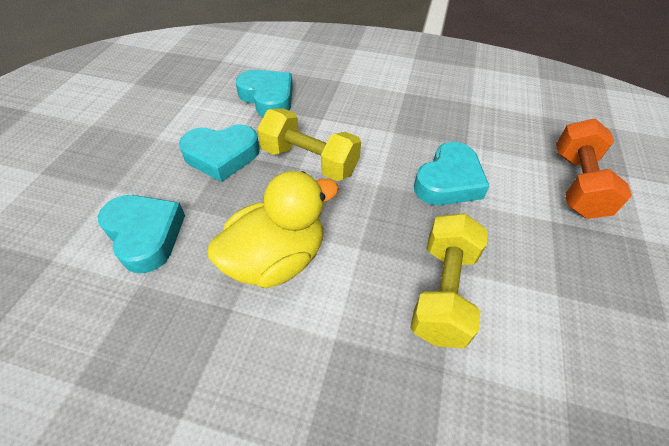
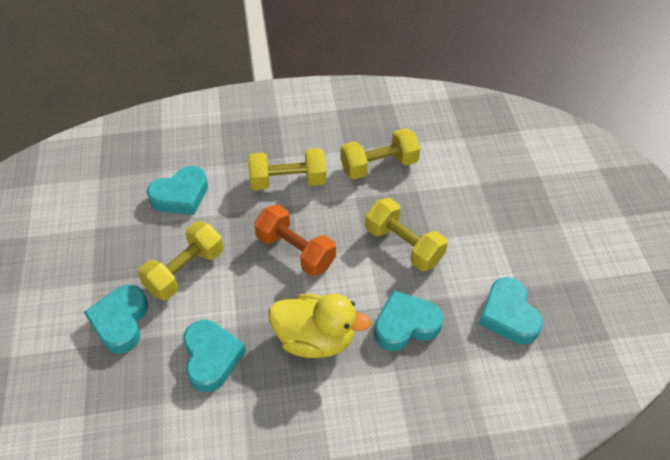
turquoise heart: 4 -> 5
yellow dumbbell: 2 -> 4

